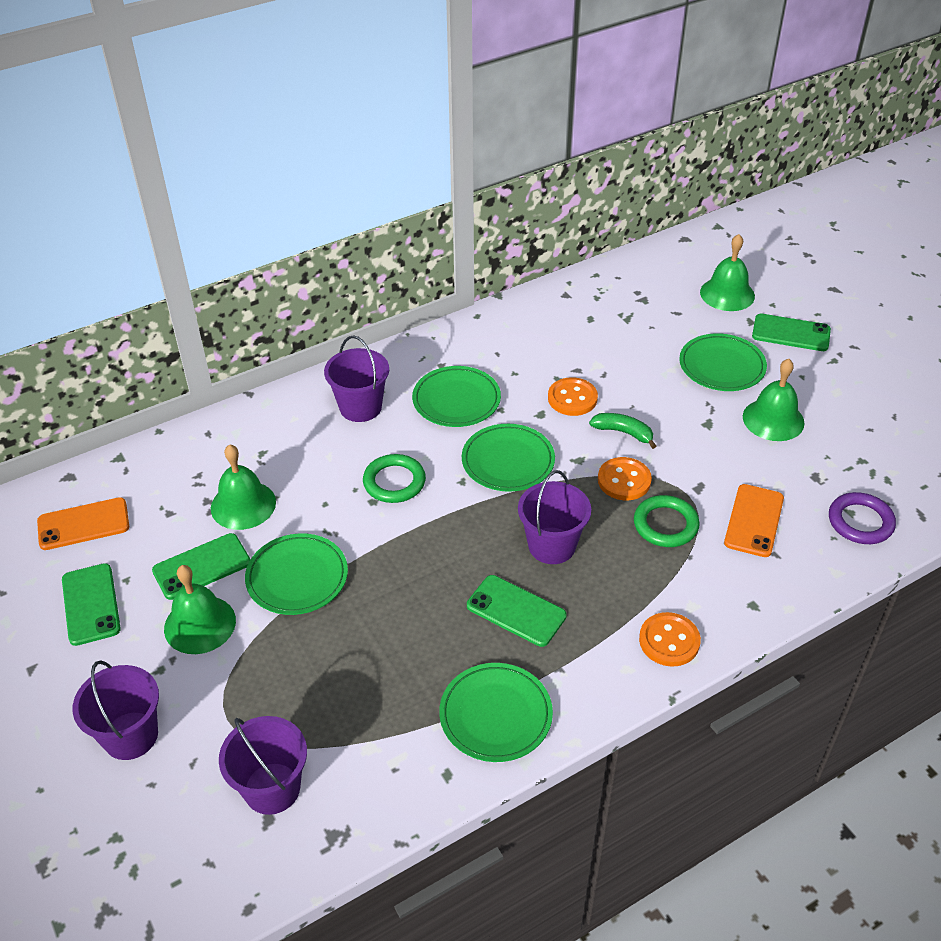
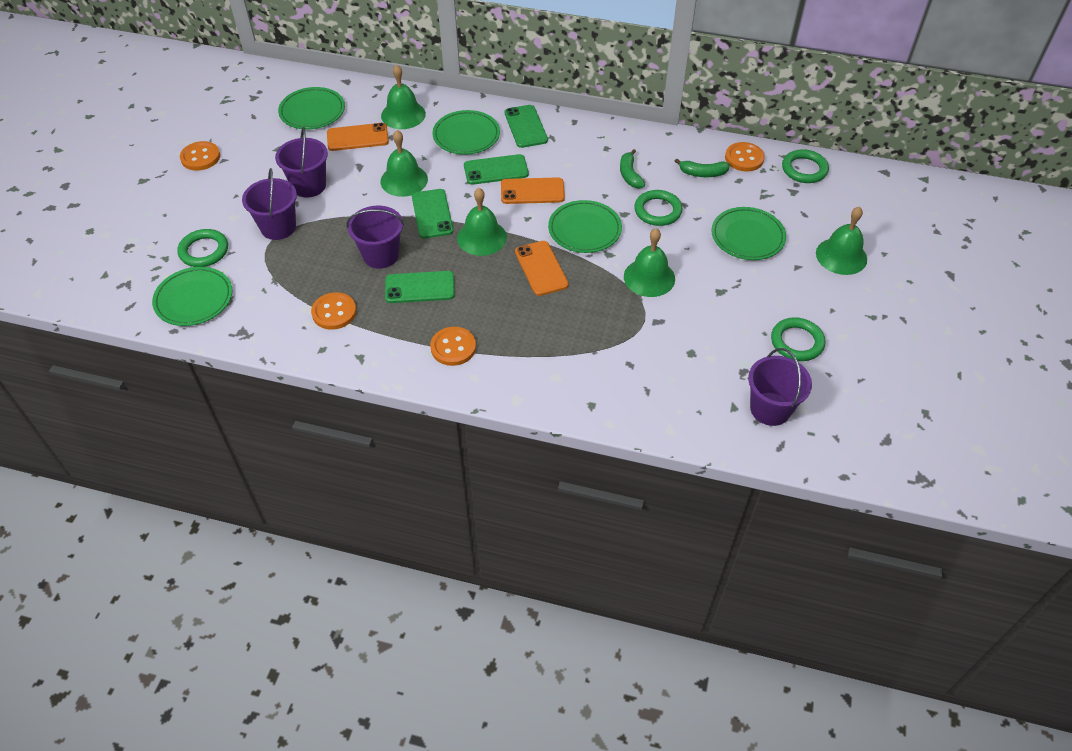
green banana: 1 -> 2
green bell: 4 -> 5
green ring: 2 -> 4
orange button: 3 -> 4
orange phone: 2 -> 3
purple ring: 1 -> 0

